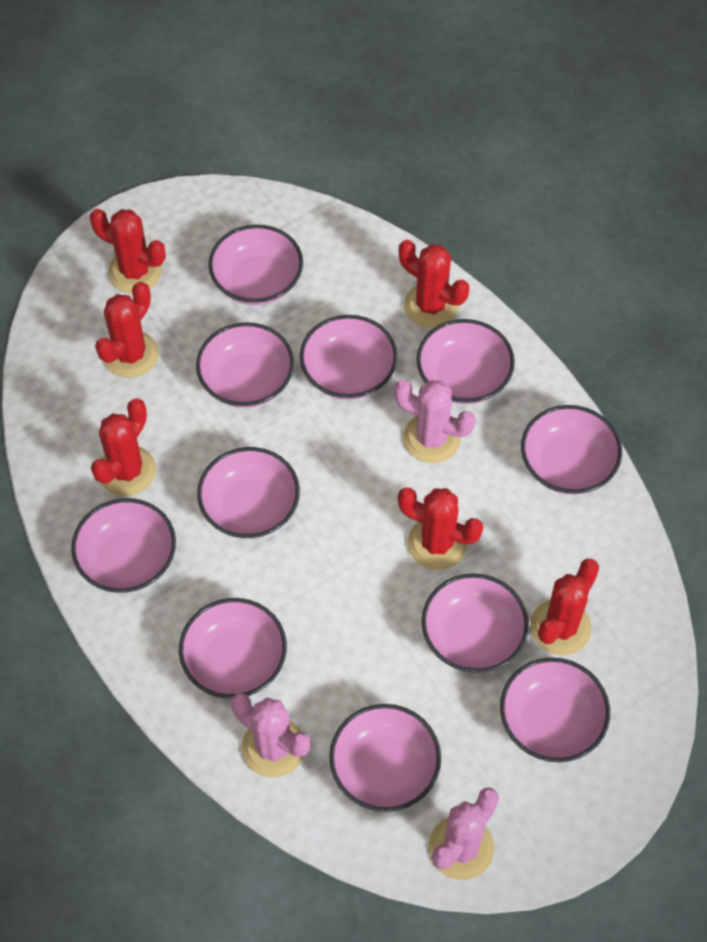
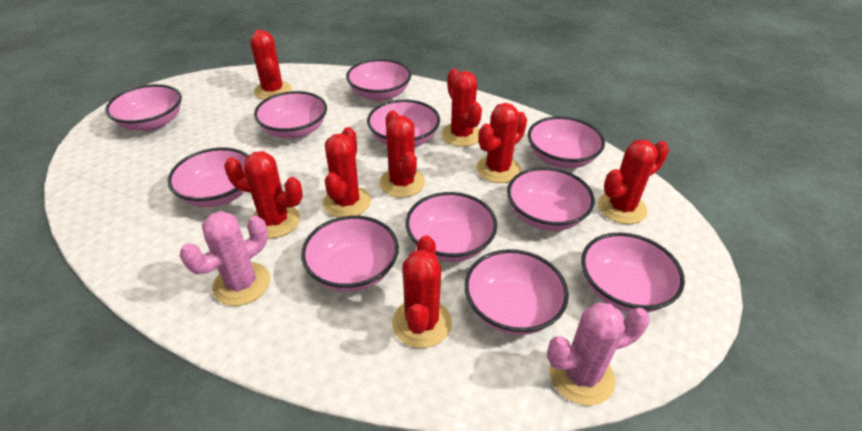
pink cactus: 3 -> 2
red cactus: 6 -> 8

